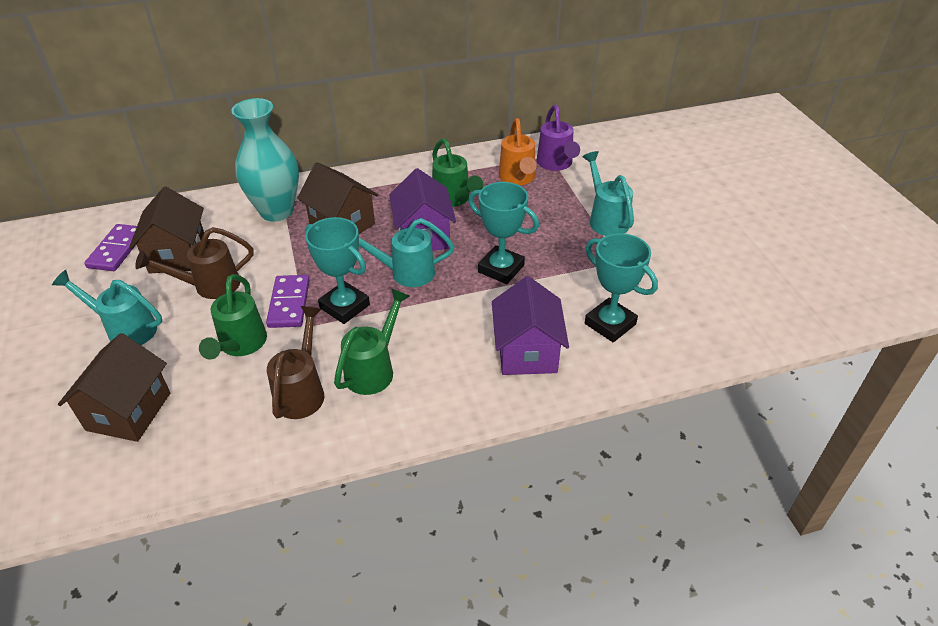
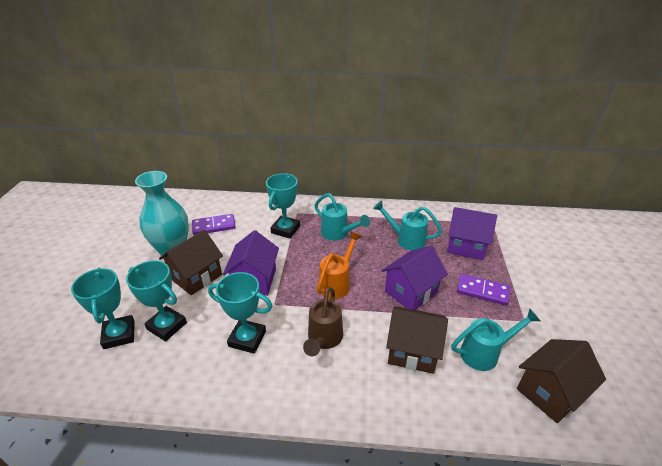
brown watering can: 2 -> 1
green watering can: 3 -> 0
purple house: 2 -> 3
purple watering can: 1 -> 0
turquoise trophy: 3 -> 4

